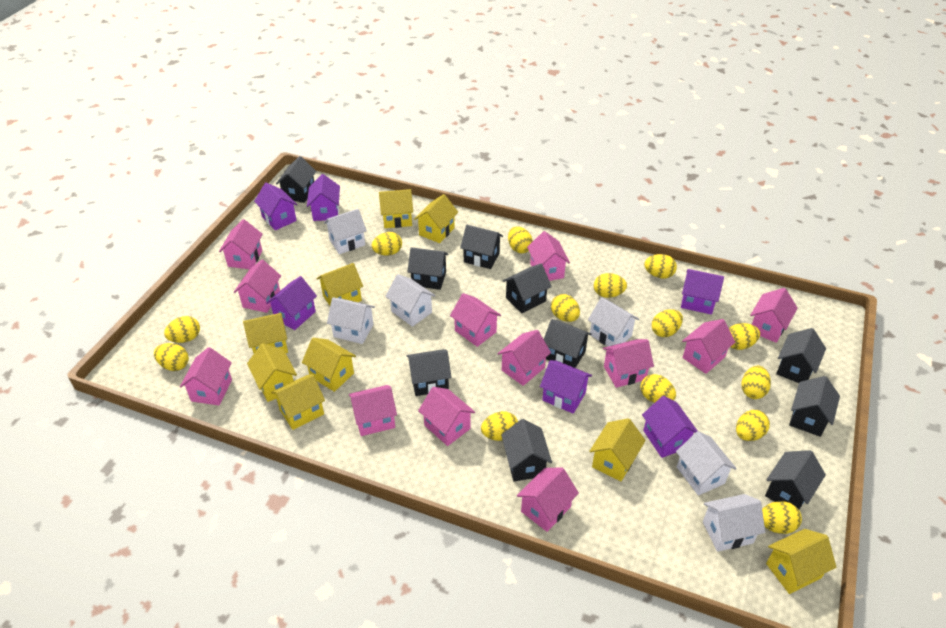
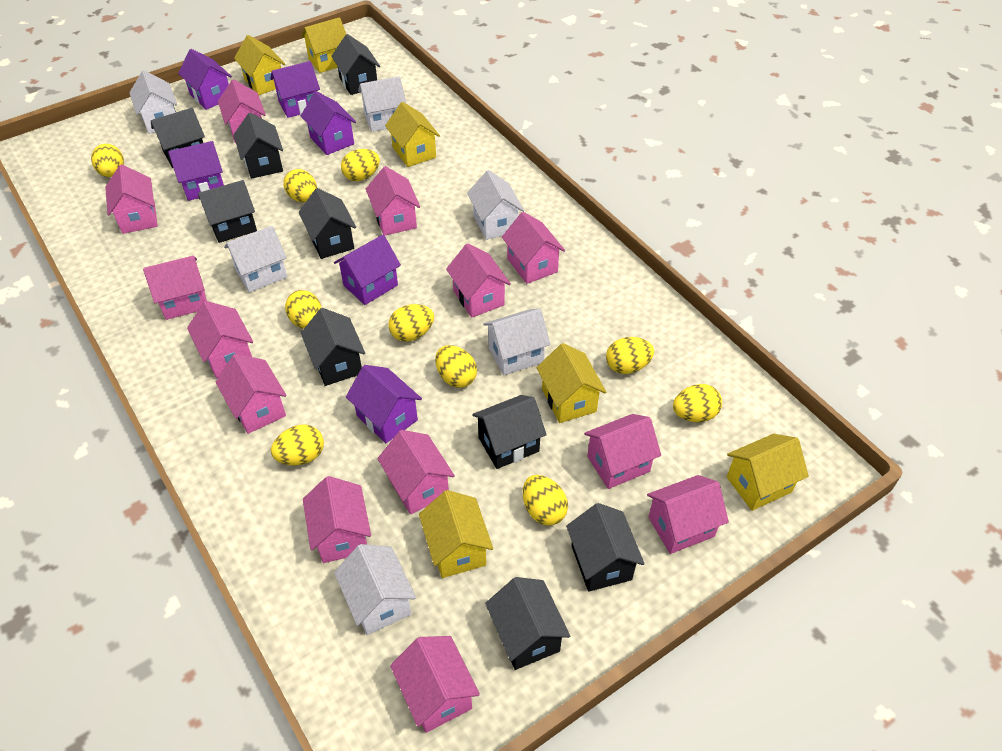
black house: 10 -> 9
pink house: 12 -> 13
yellow egg: 14 -> 10
yellow house: 9 -> 6

